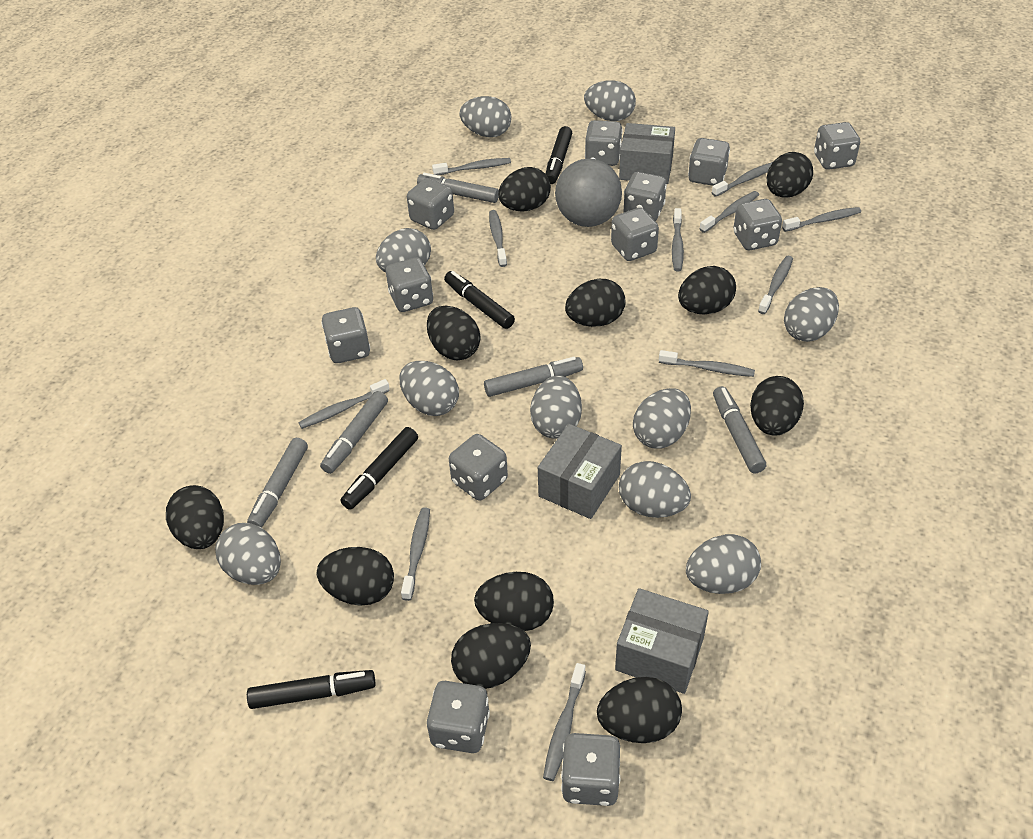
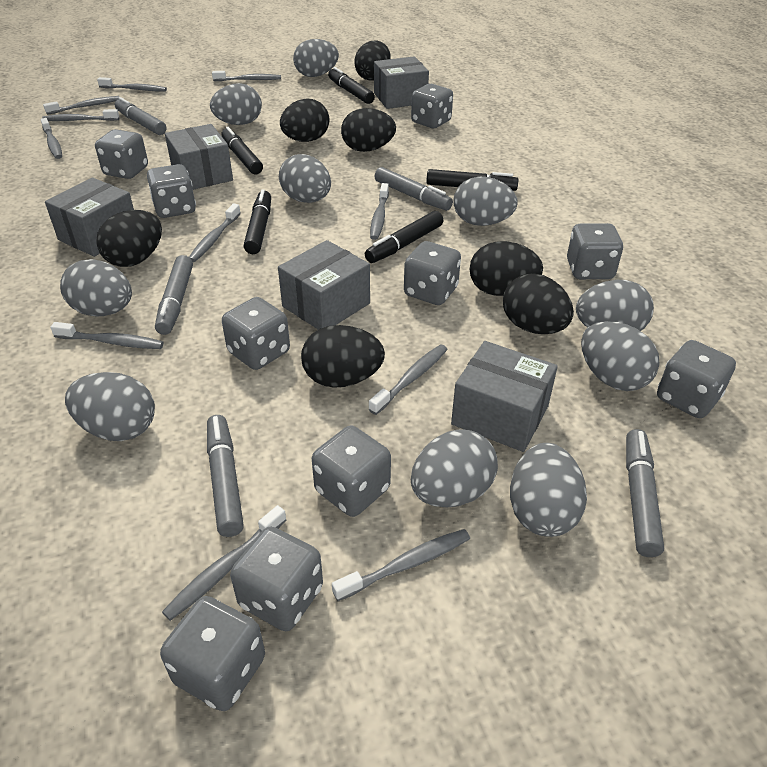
black egg: 11 -> 7
black marker: 4 -> 5
grey ball: 1 -> 0
grey box: 3 -> 5
grey dice: 12 -> 10

